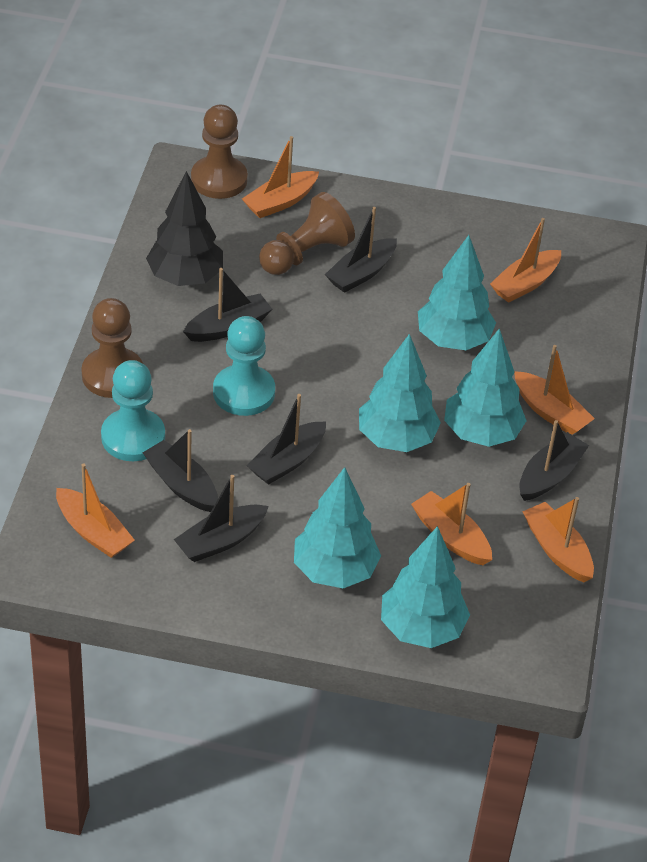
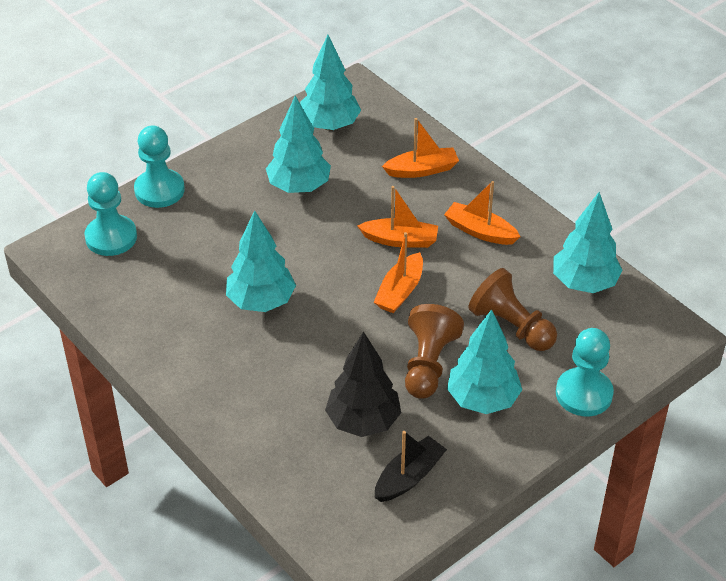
black boat: 6 -> 1
brown pawn: 3 -> 2
orange boat: 6 -> 4
turquoise pawn: 2 -> 3

